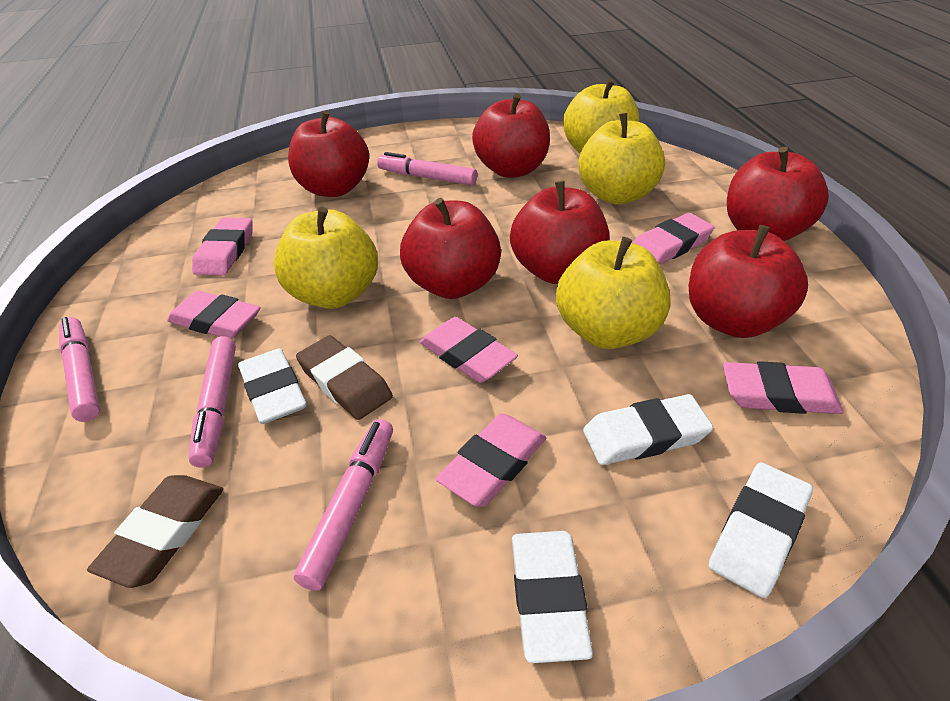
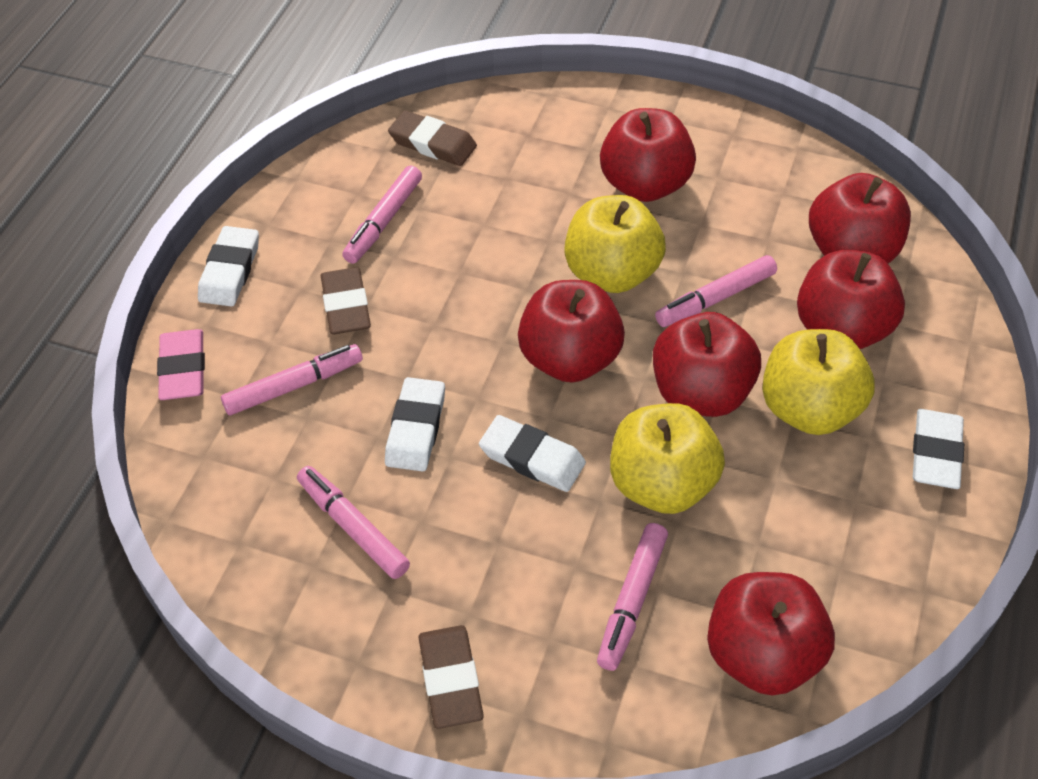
brown eraser: 2 -> 3
pink eraser: 6 -> 1
pink marker: 4 -> 5
yellow apple: 4 -> 3

